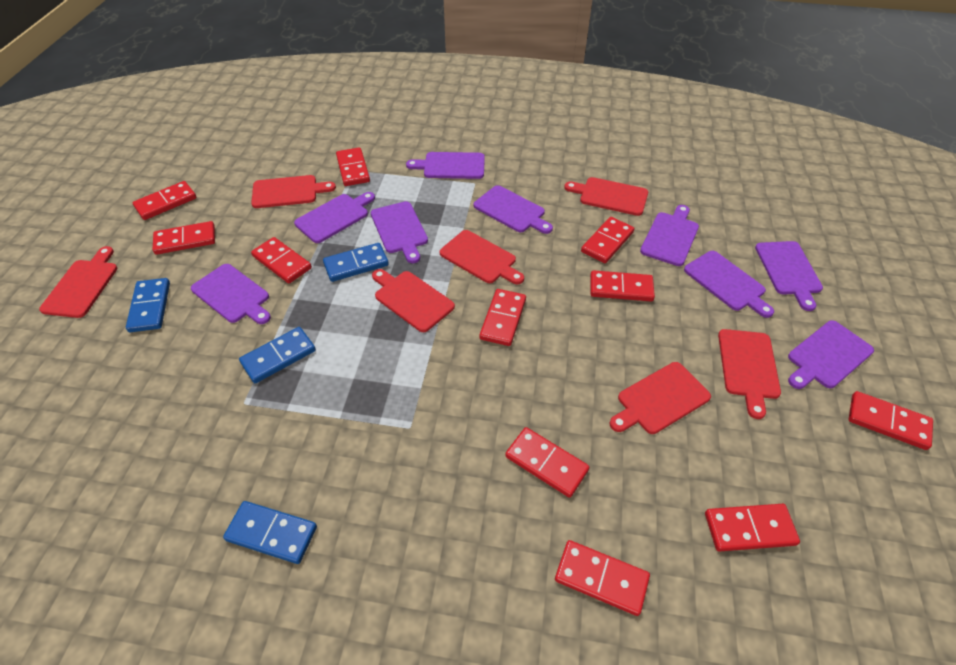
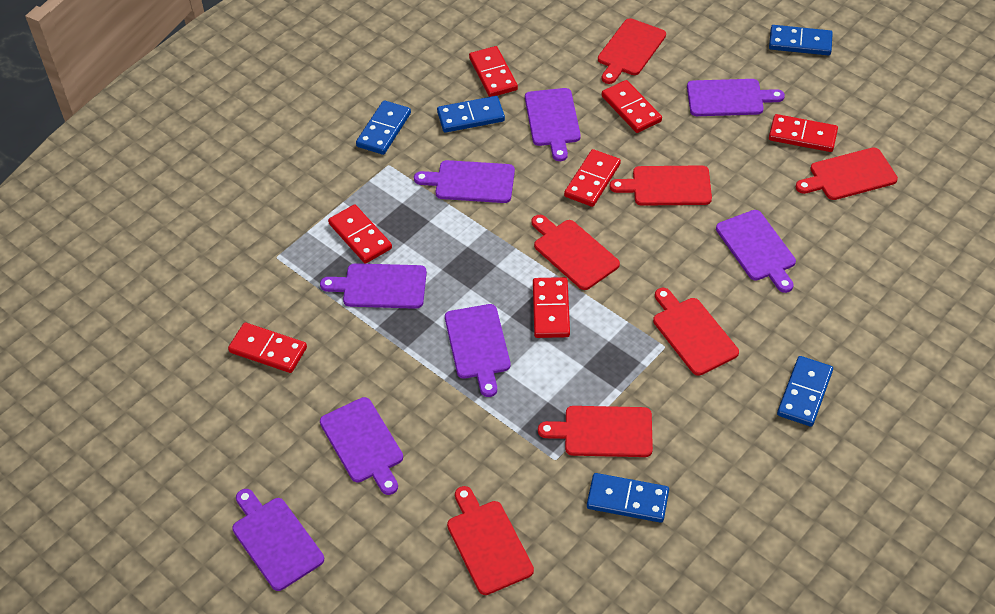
blue domino: 4 -> 5
purple cutting board: 9 -> 8
red domino: 11 -> 7

